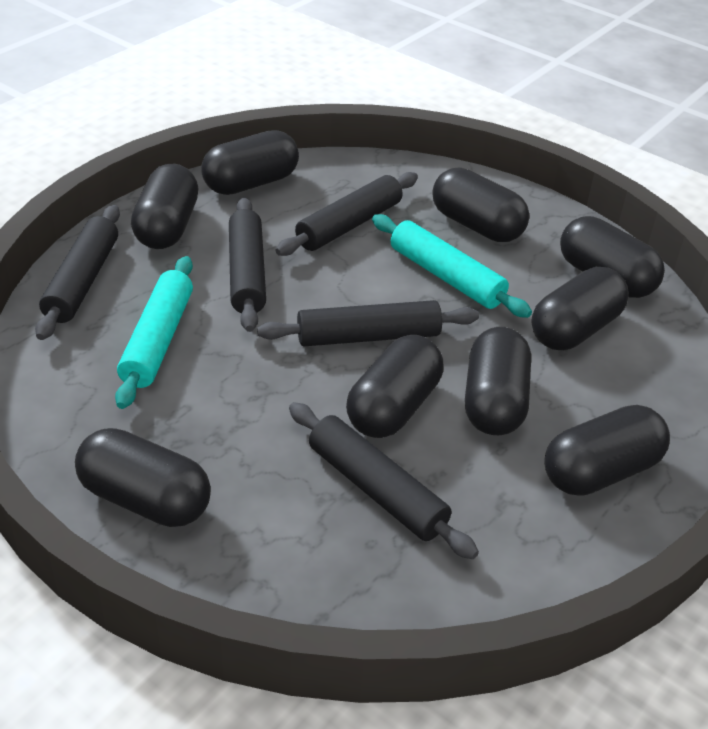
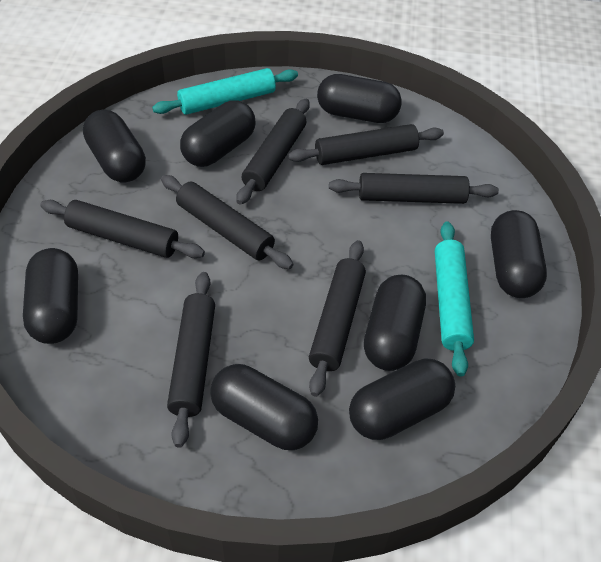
black capsule: 9 -> 8
black rolling pin: 5 -> 7

